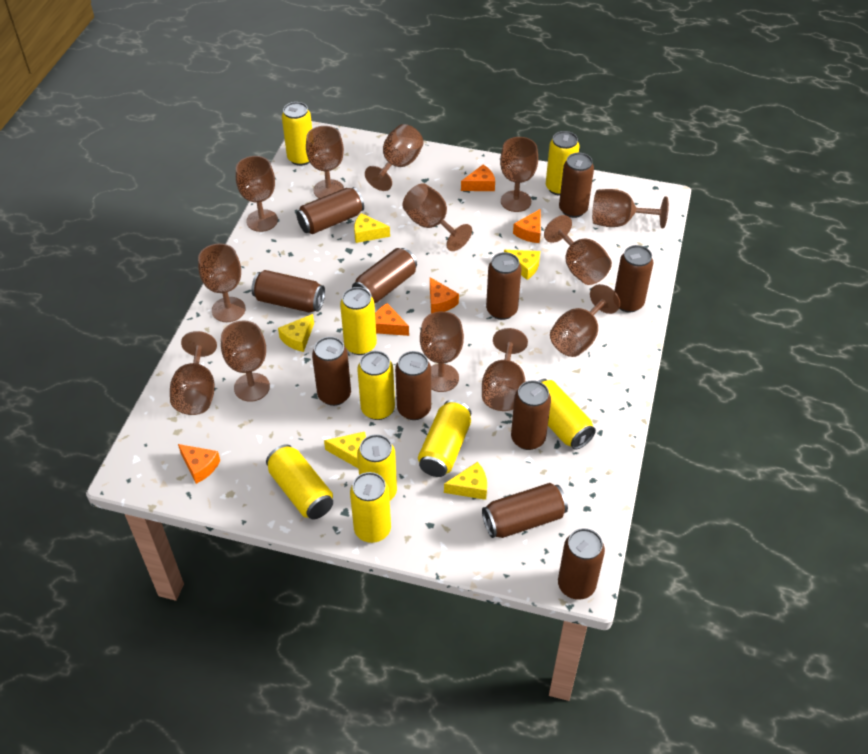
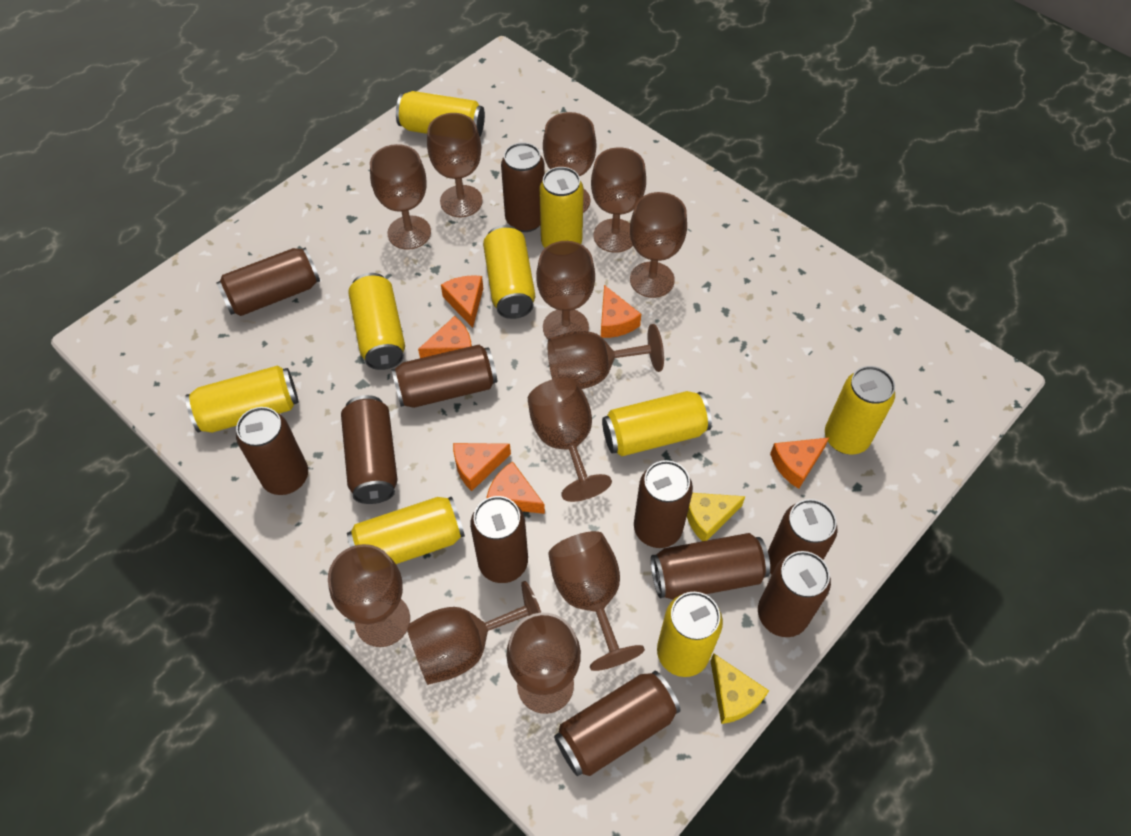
brown goblet: 13 -> 12
orange cheese: 5 -> 6
yellow cheese: 5 -> 2

